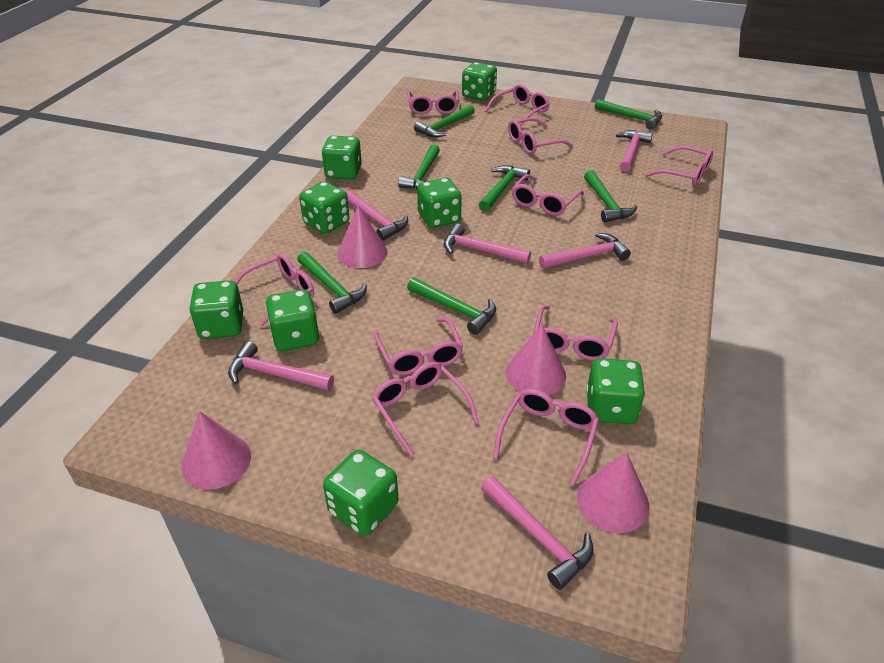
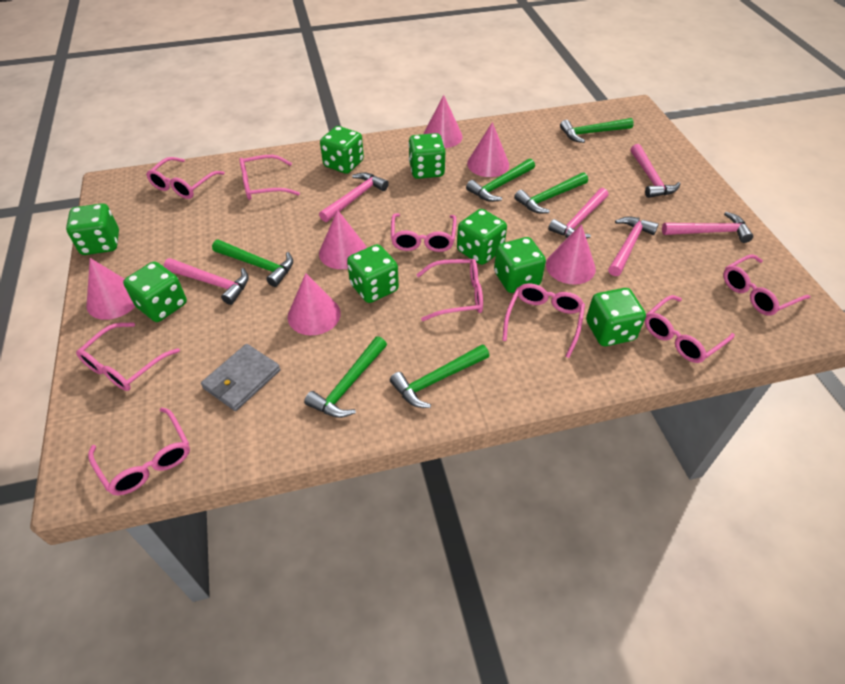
green hammer: 7 -> 6
grey wallet: 0 -> 1
pink cone: 4 -> 6
pink glasses: 10 -> 9

